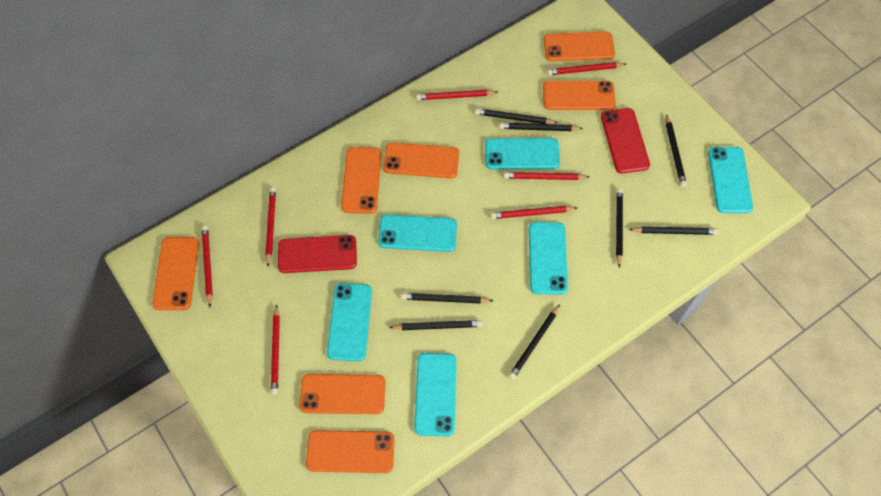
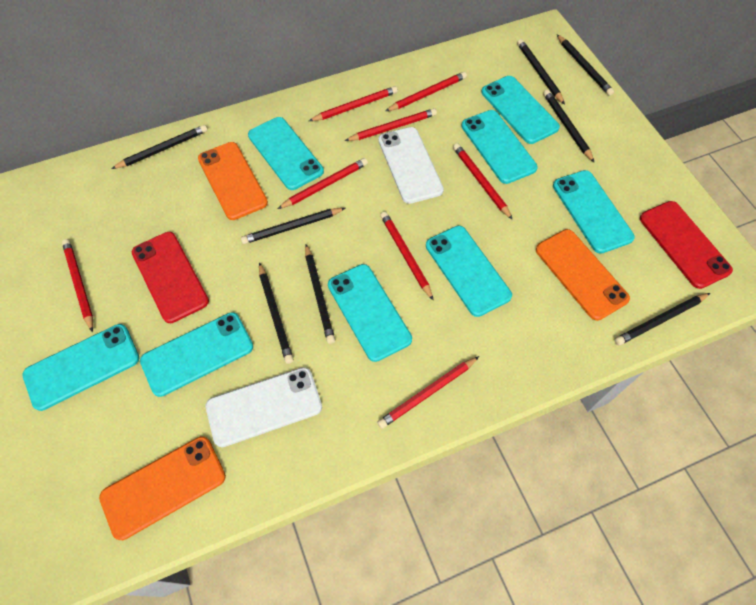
orange phone: 7 -> 3
red pencil: 7 -> 8
turquoise phone: 6 -> 8
white phone: 0 -> 2

